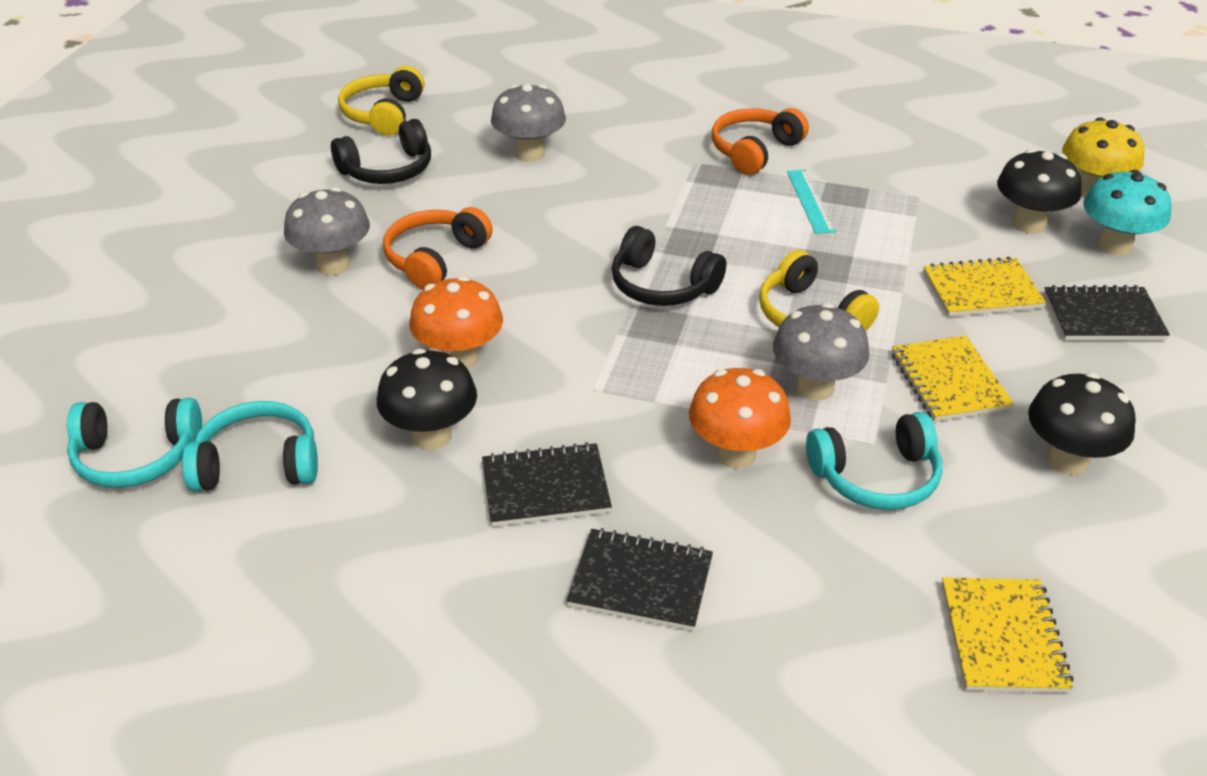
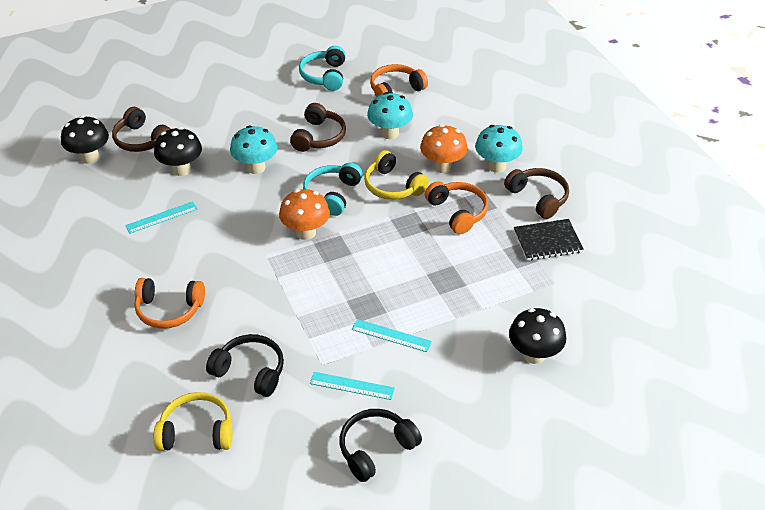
black notebook: 3 -> 1
brown headphones: 0 -> 3
grey mushroom: 3 -> 0
orange headphones: 2 -> 3
turquoise headphones: 3 -> 2
turquoise mushroom: 1 -> 3
turquoise ruler: 1 -> 3
yellow mushroom: 1 -> 0
yellow notebook: 3 -> 0

